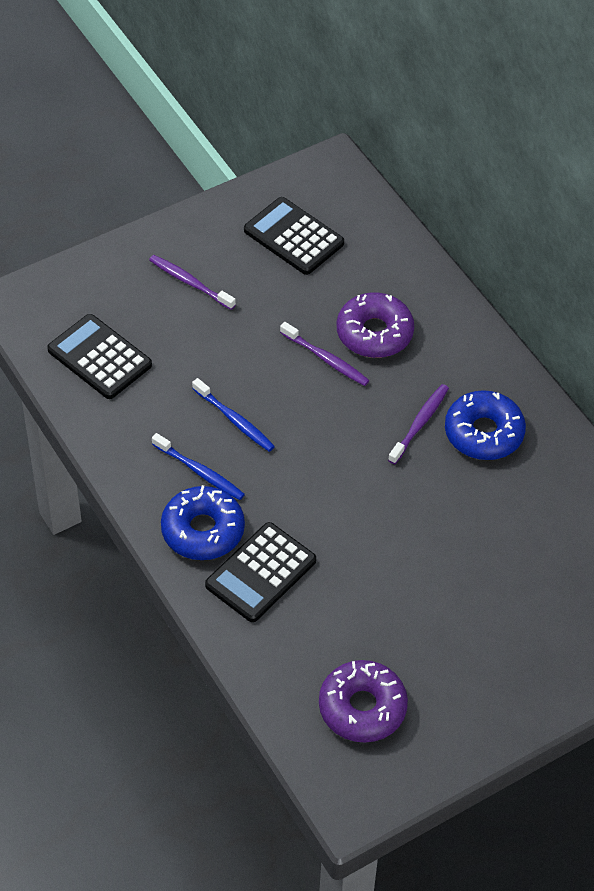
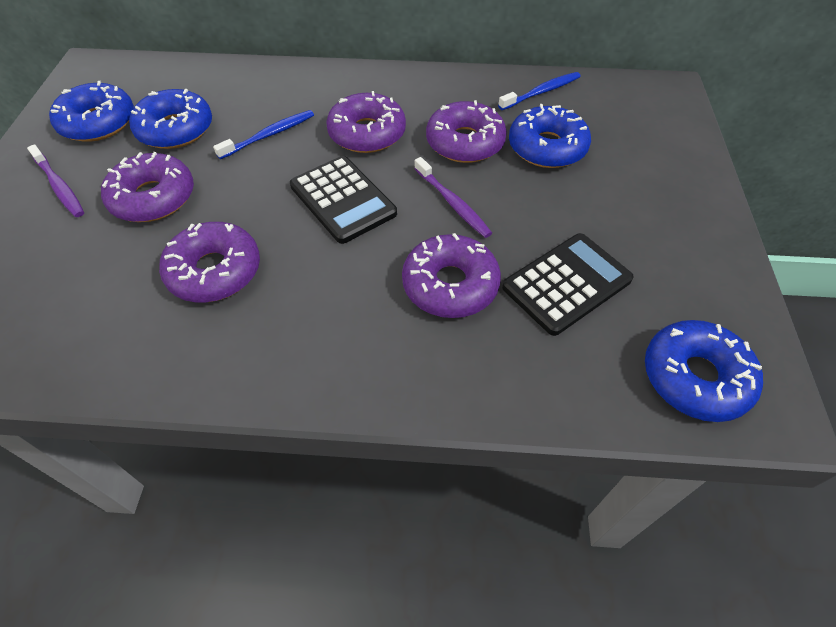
black calculator: 3 -> 2
blue donut: 2 -> 4
purple donut: 2 -> 5
purple toothbrush: 3 -> 2

